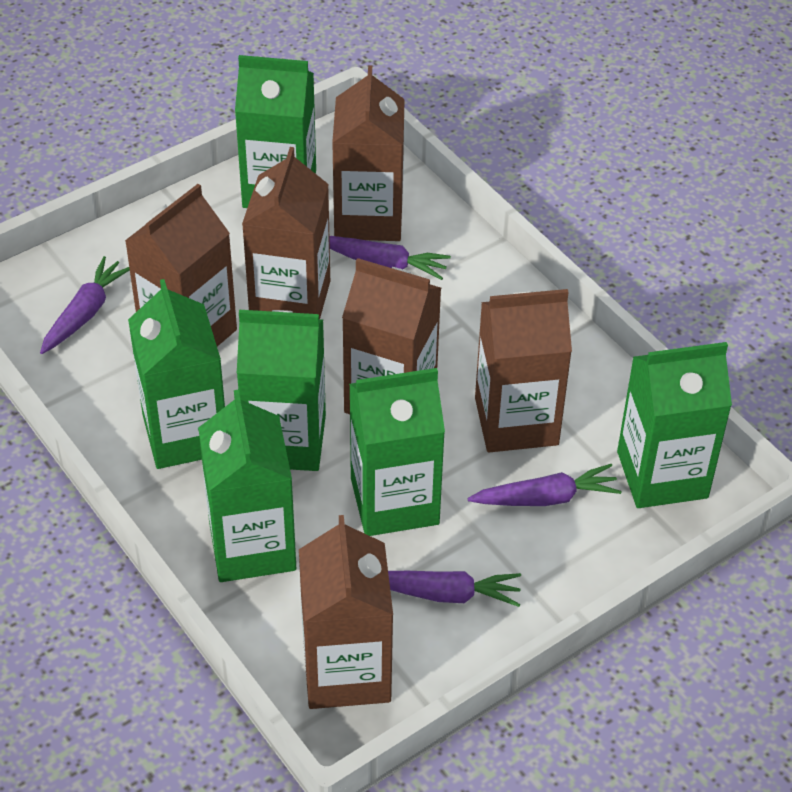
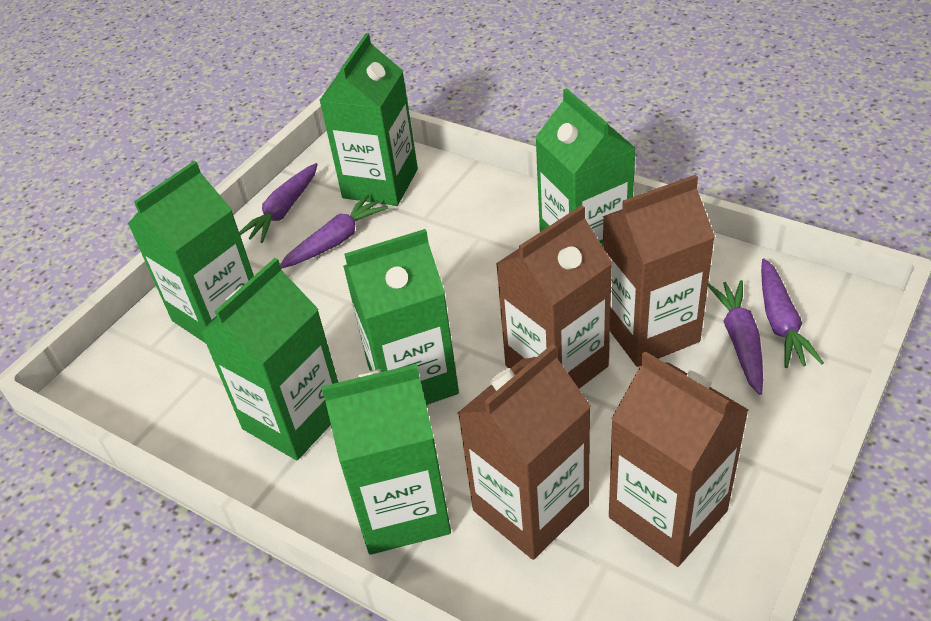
brown carton: 6 -> 4

